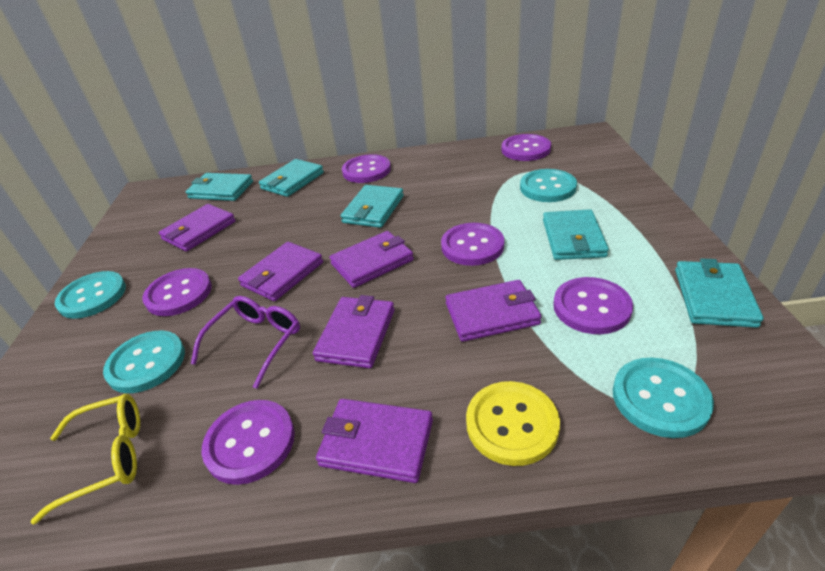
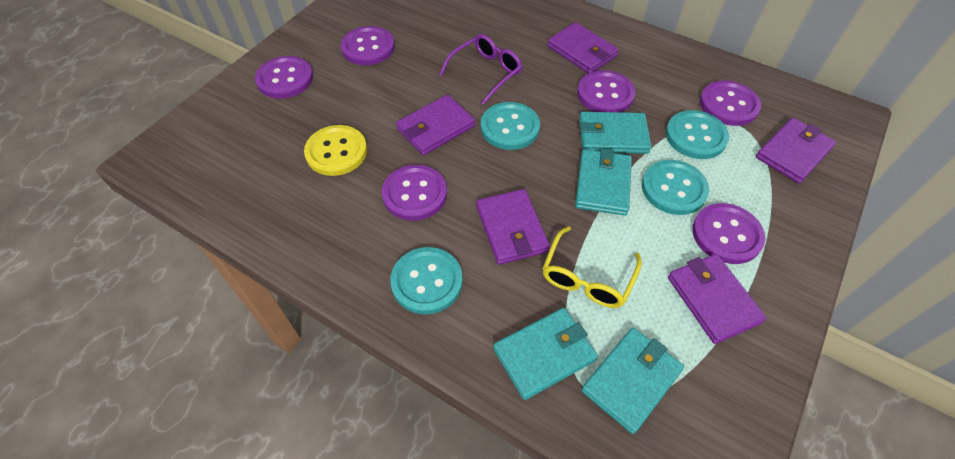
purple wallet: 6 -> 5
turquoise wallet: 5 -> 4

